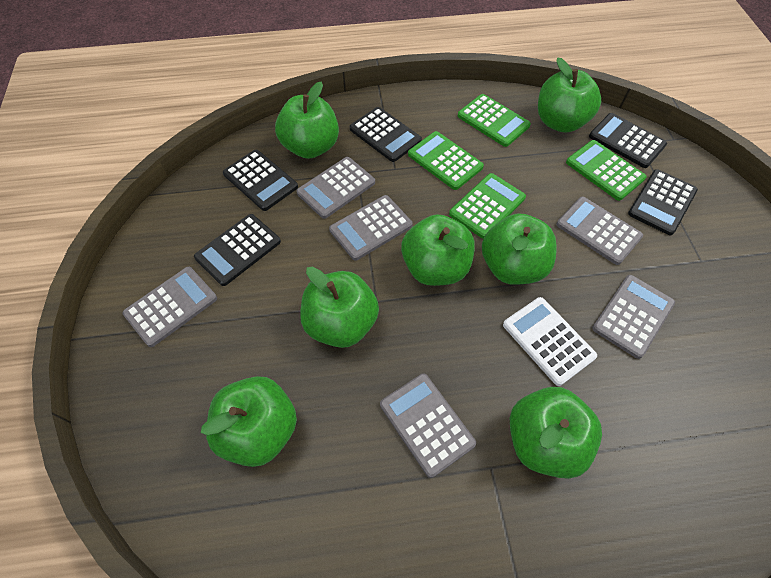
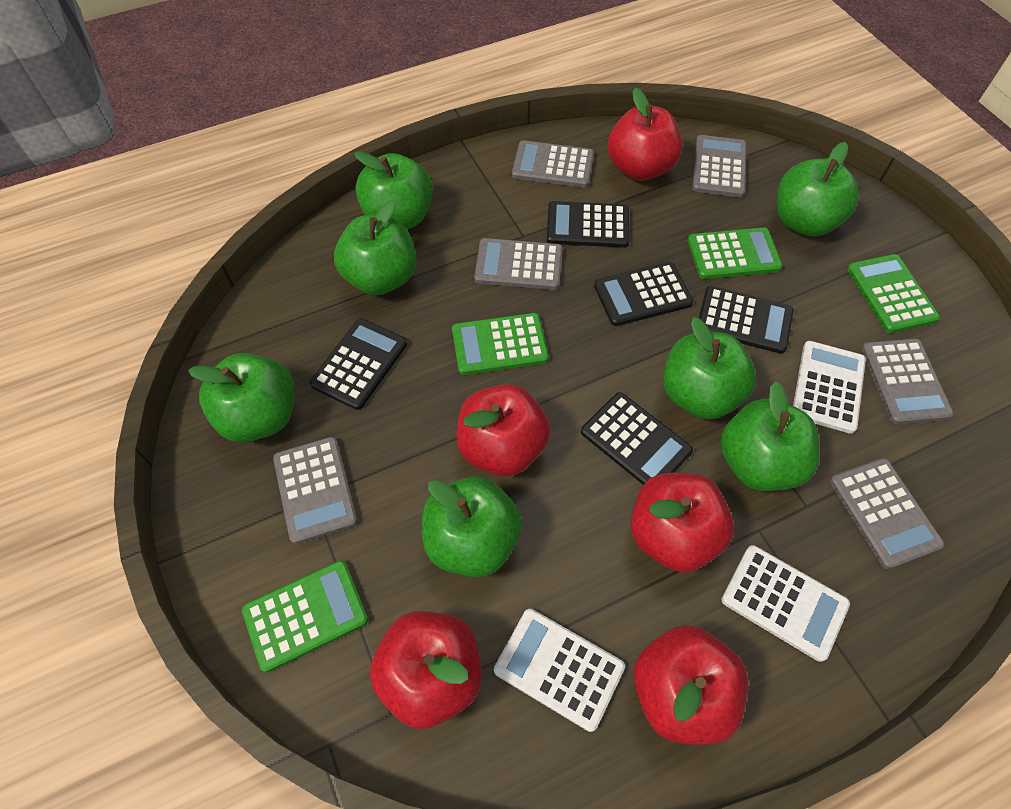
red apple: 0 -> 5
white calculator: 1 -> 3

